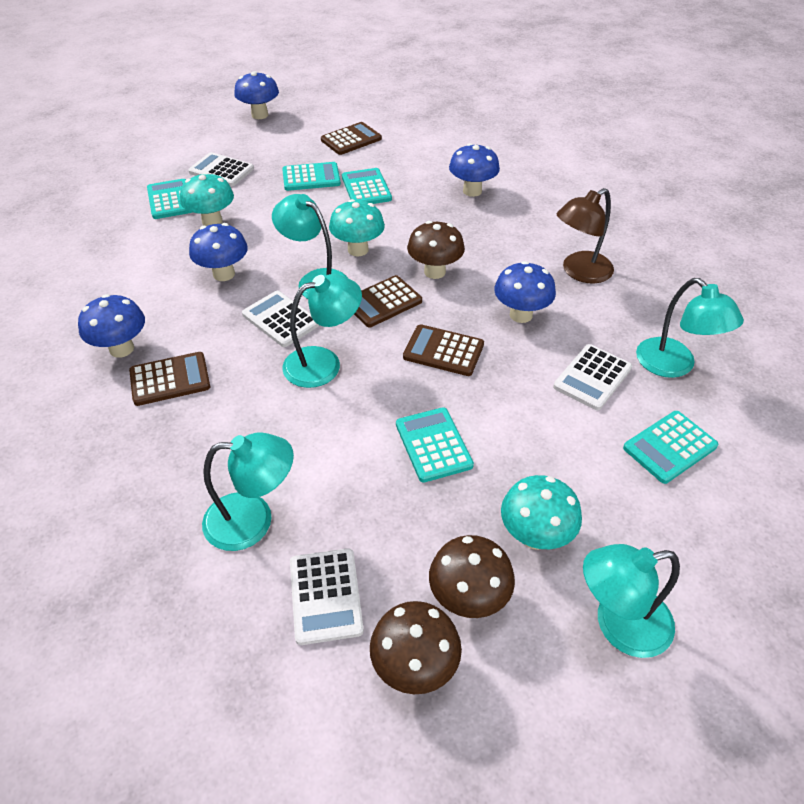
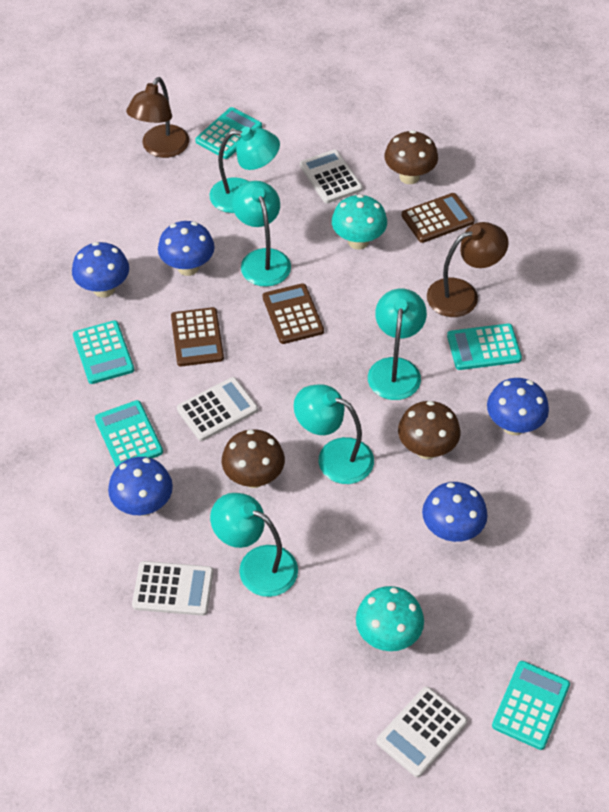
brown calculator: 4 -> 3
brown lamp: 1 -> 2
turquoise mushroom: 3 -> 2

